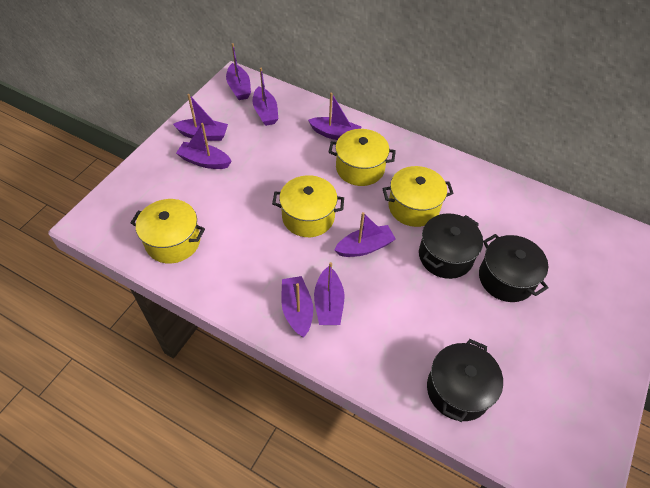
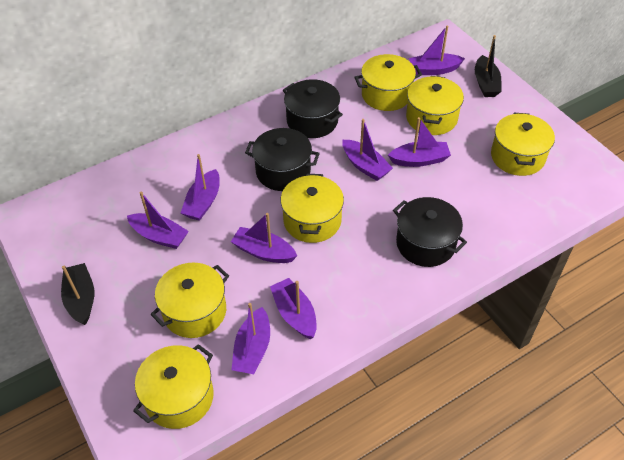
black boat: 0 -> 2
yellow pot: 4 -> 6

